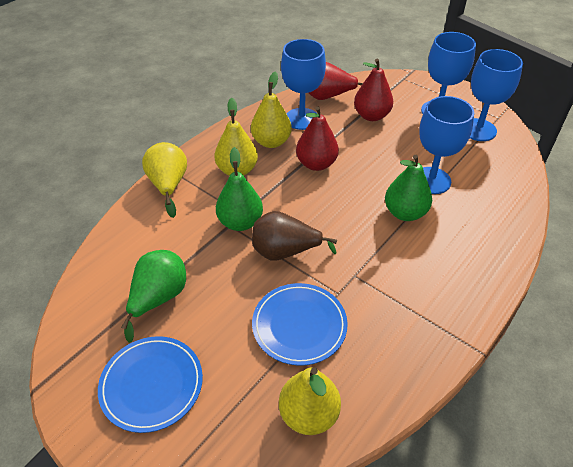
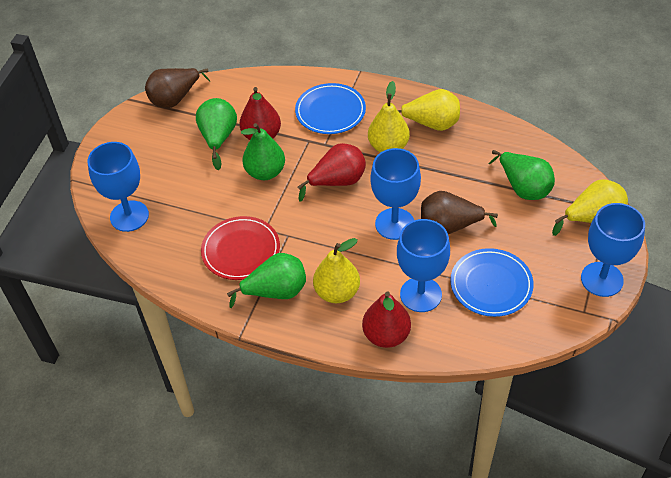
brown pear: 1 -> 2
green pear: 3 -> 4
red plate: 0 -> 1

